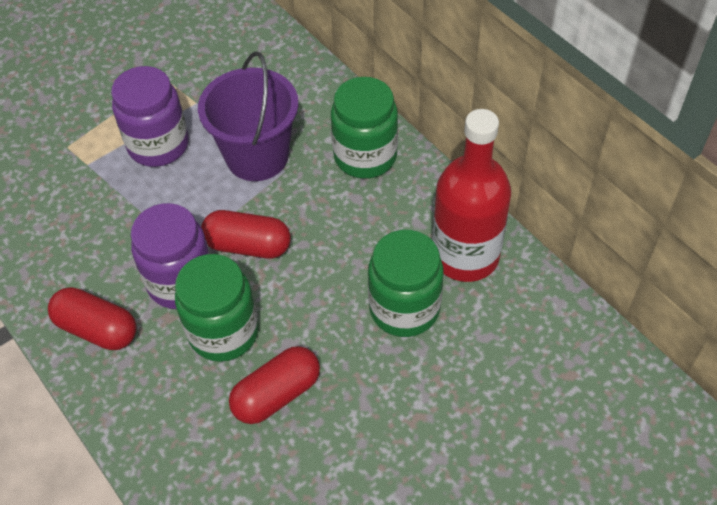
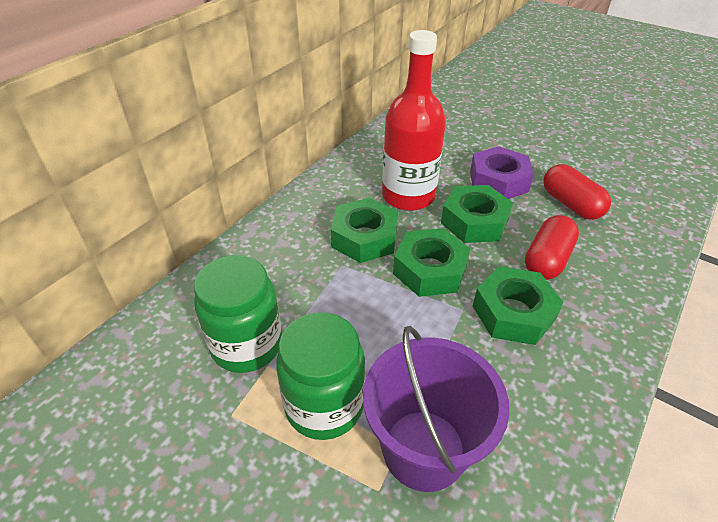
green jar: 3 -> 2
green nut: 0 -> 4
purple jar: 2 -> 0
purple nut: 0 -> 1
red capsule: 3 -> 2

